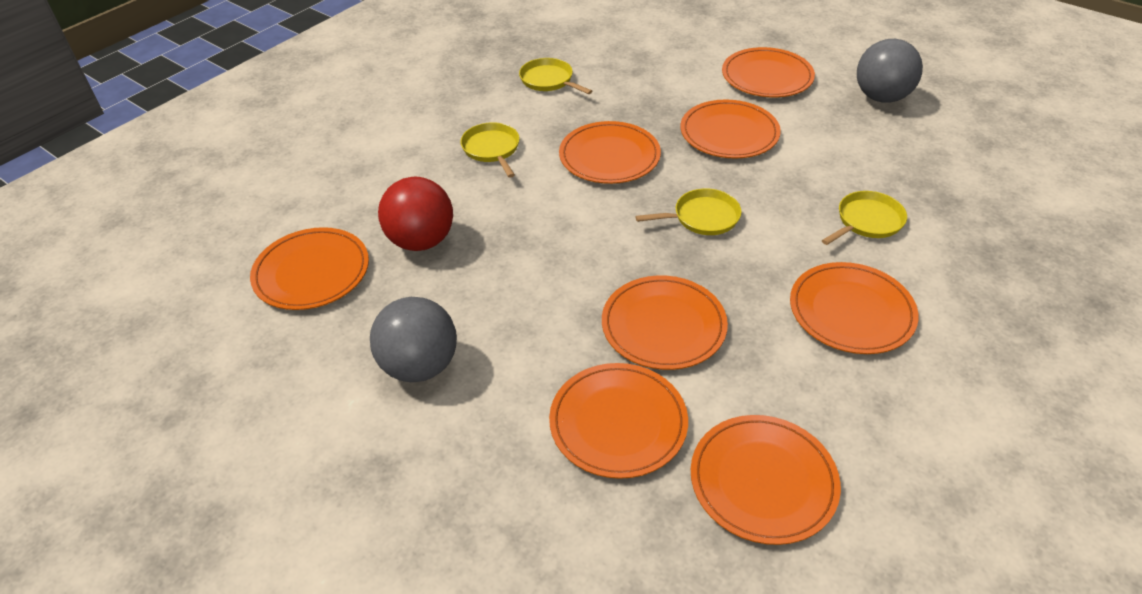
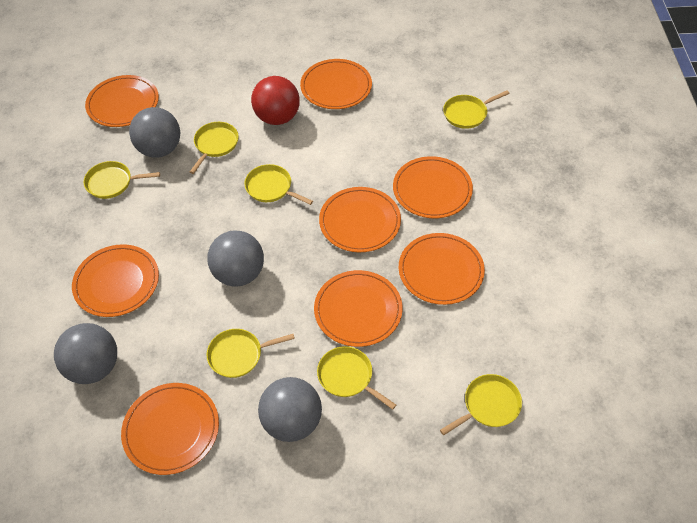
grey ball: 2 -> 4
yellow pan: 4 -> 7

